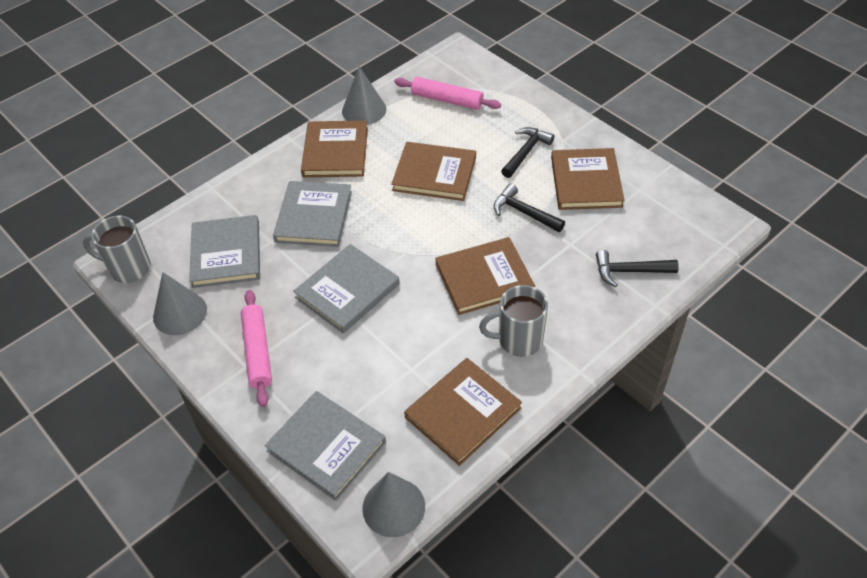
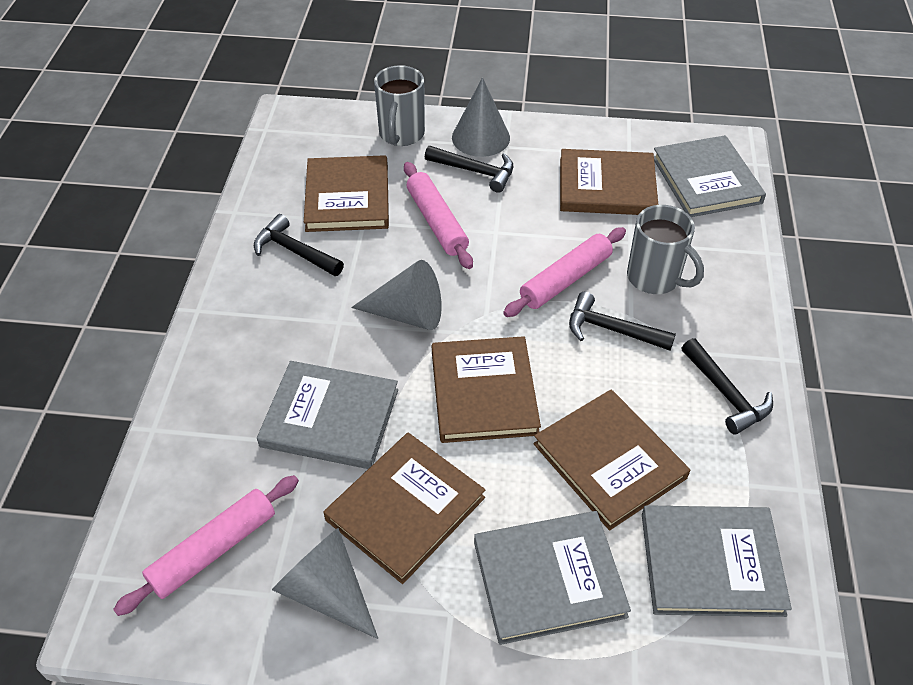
black hammer: 3 -> 4
pink rolling pin: 2 -> 3

